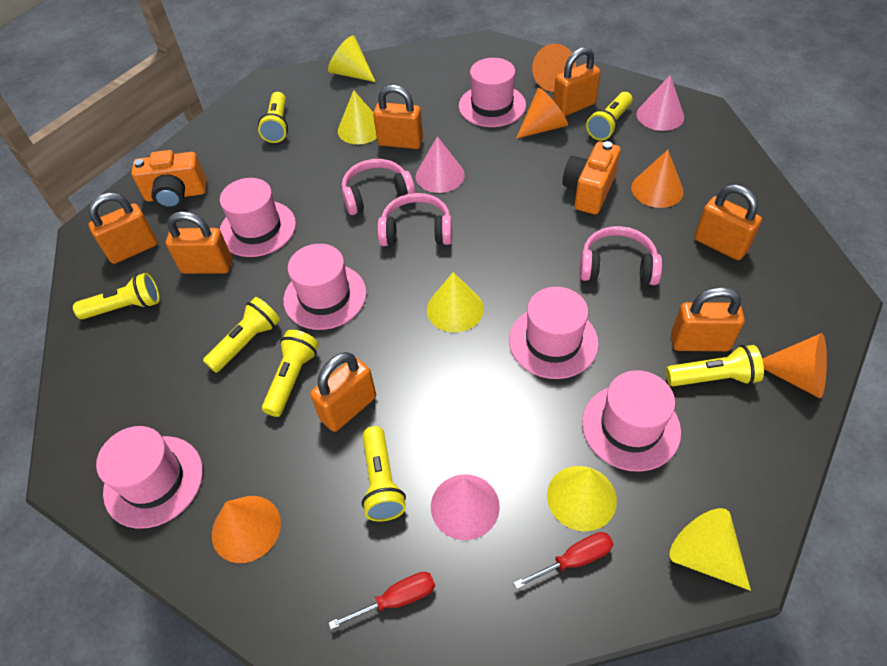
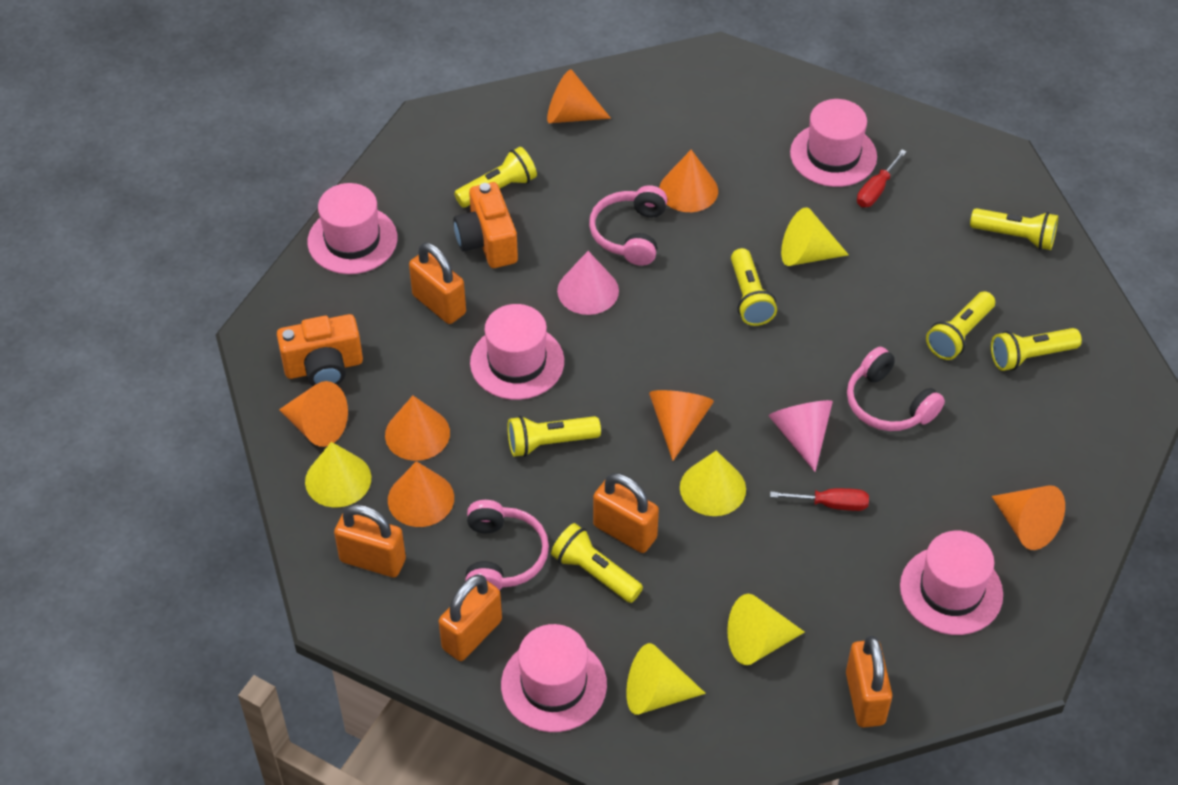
orange cone: 5 -> 7
orange padlock: 7 -> 5
pink cone: 3 -> 2
pink hat: 6 -> 5

